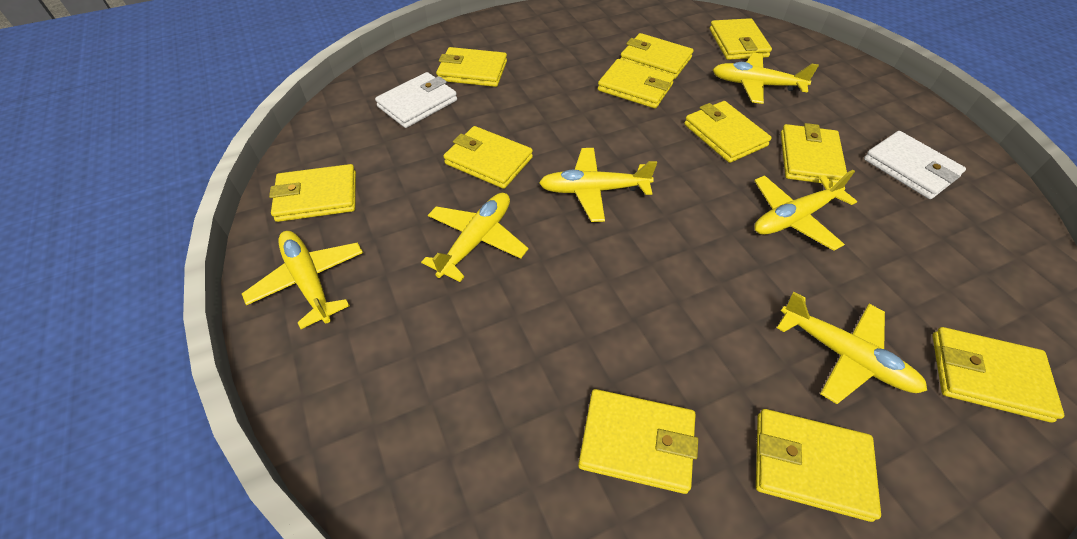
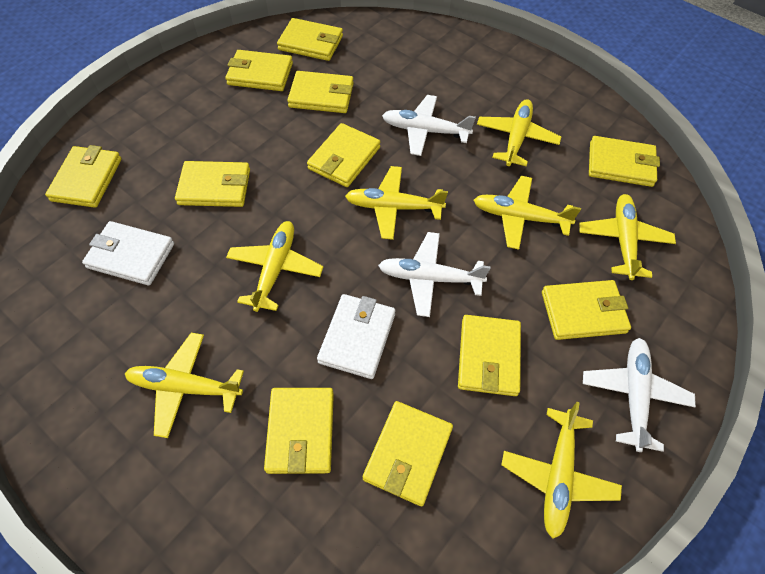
white plane: 0 -> 3
yellow plane: 6 -> 7

